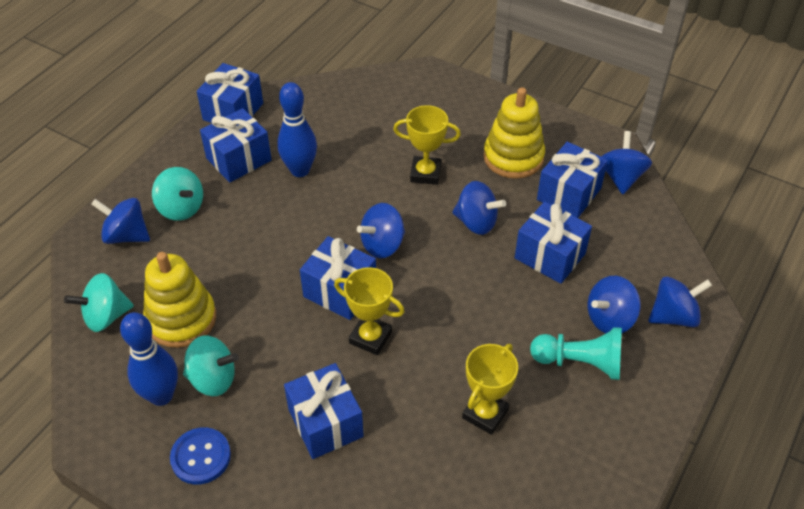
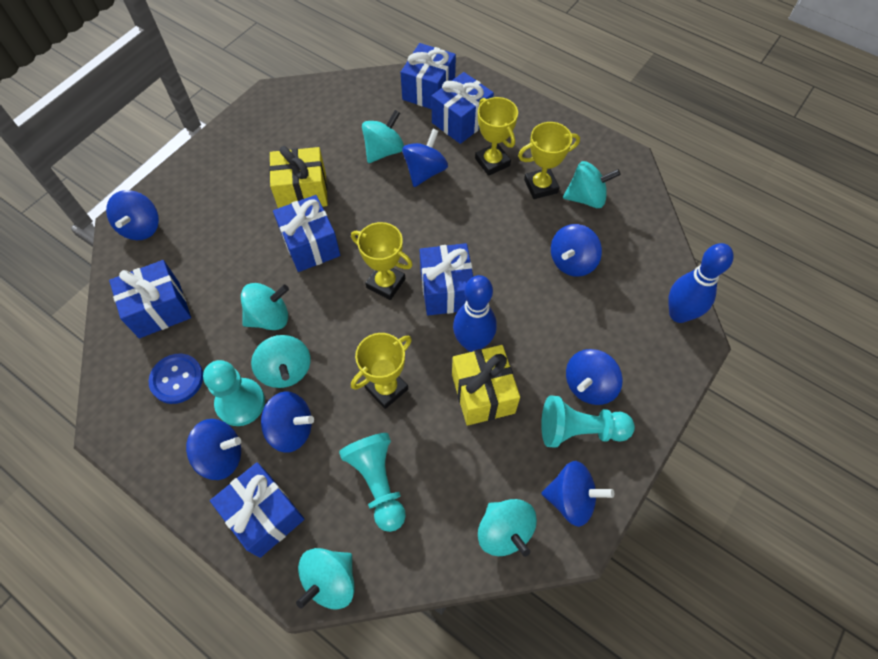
blue spinning top: 6 -> 7
turquoise pawn: 1 -> 3
turquoise spinning top: 3 -> 6
yellow gift: 0 -> 2
yellow stacking toy: 2 -> 0
yellow trophy: 3 -> 4

